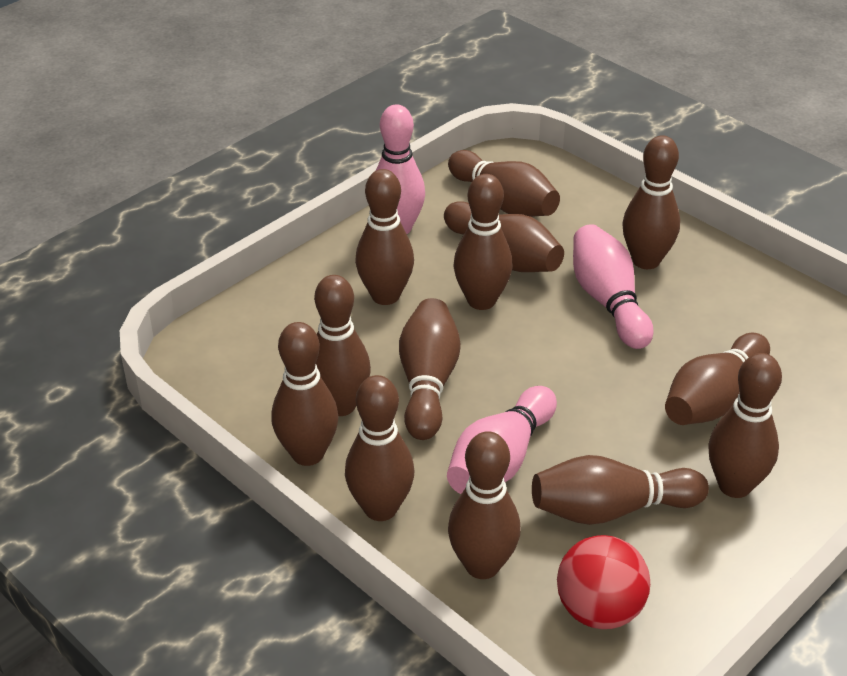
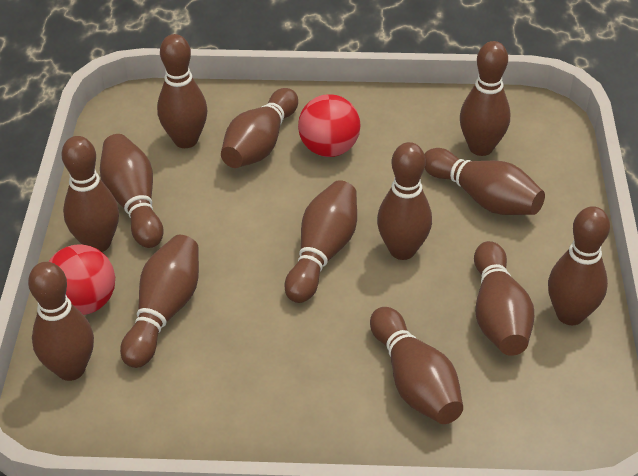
pink bowling pin: 3 -> 0
red ball: 1 -> 2

